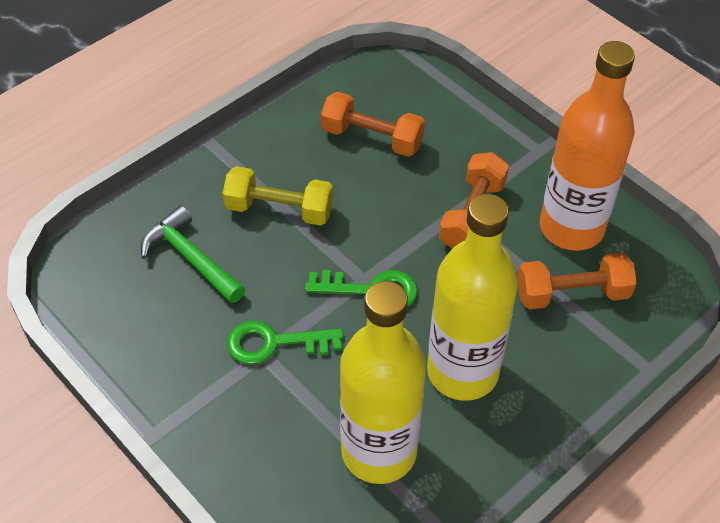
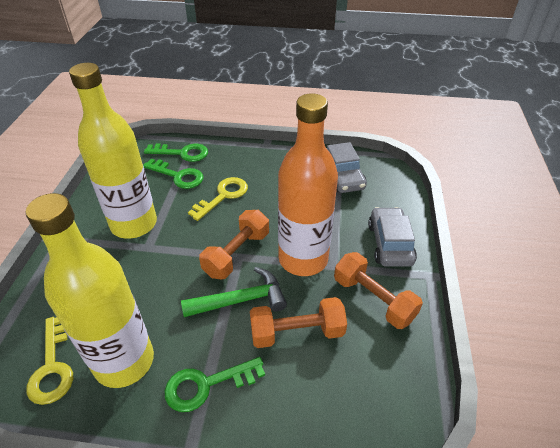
green key: 2 -> 3
grey car: 0 -> 2
yellow dumbbell: 1 -> 0
yellow key: 0 -> 2

